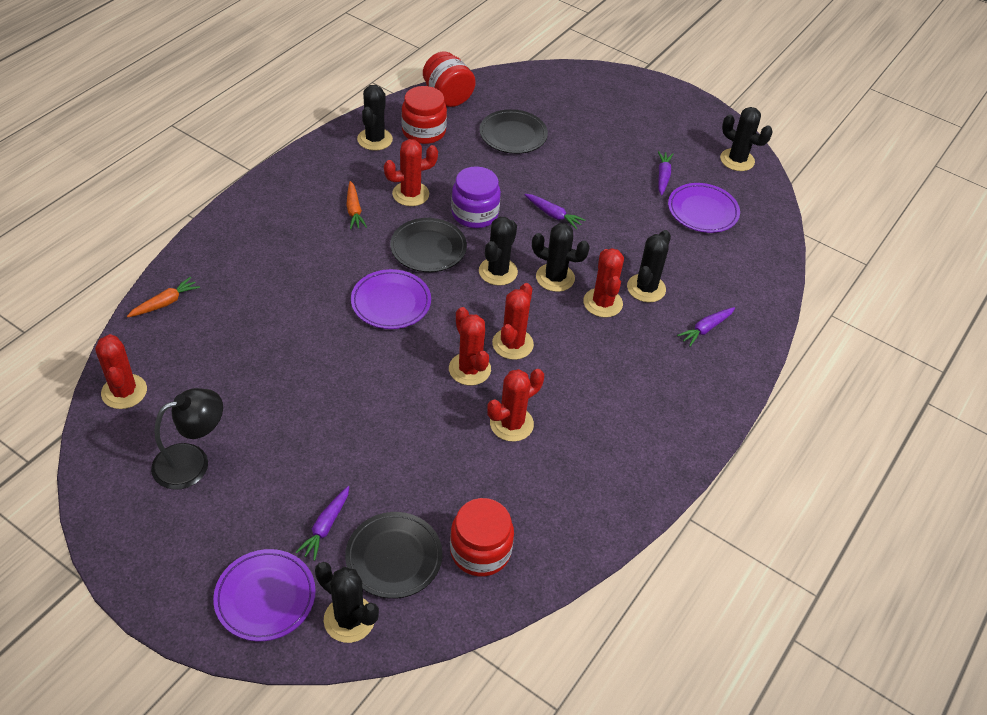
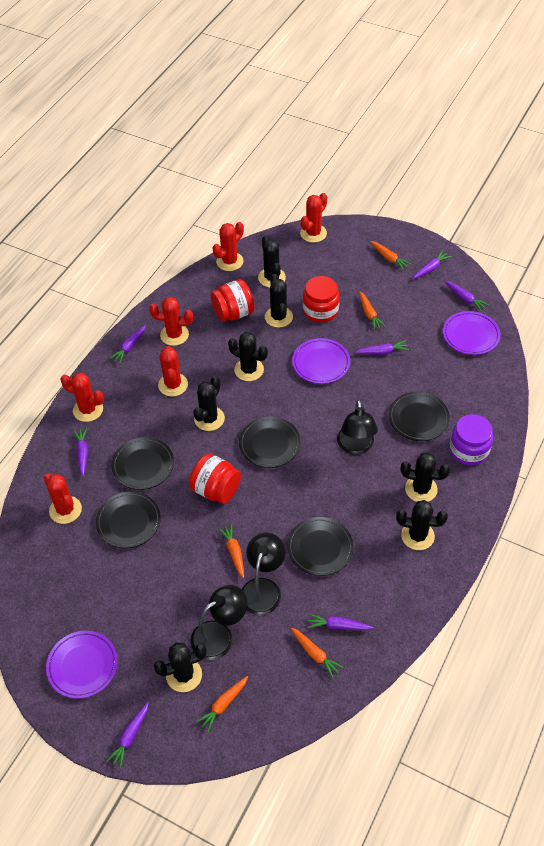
black cactus: 6 -> 7
black lamp: 1 -> 3
black plate: 3 -> 5
orange carrot: 2 -> 5
purple carrot: 4 -> 7

